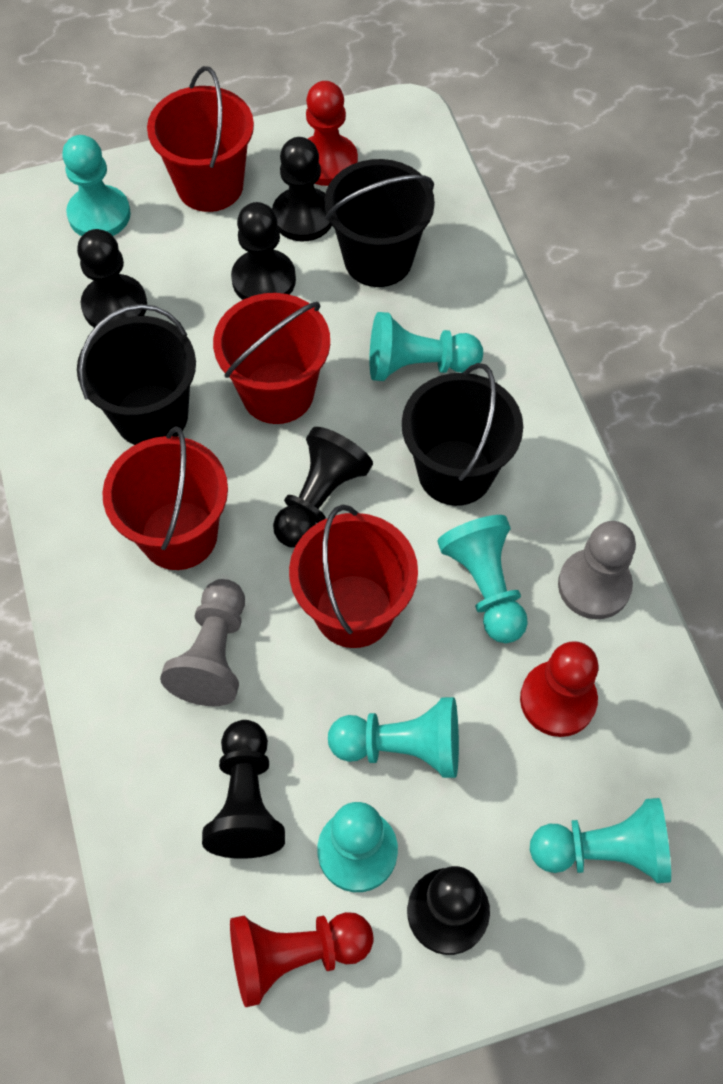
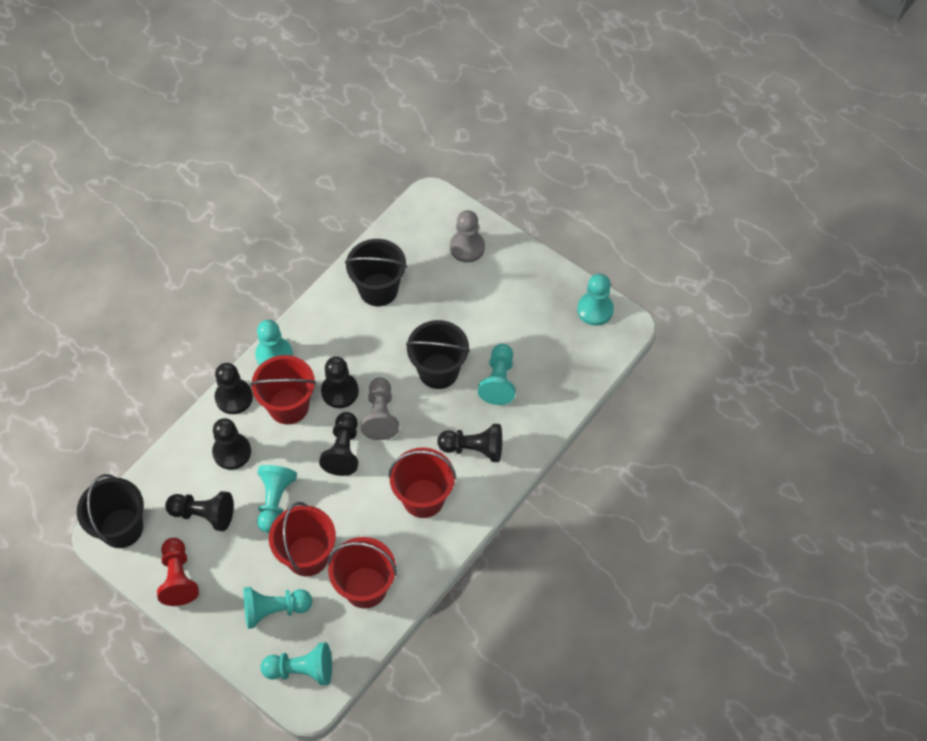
red pawn: 3 -> 1

